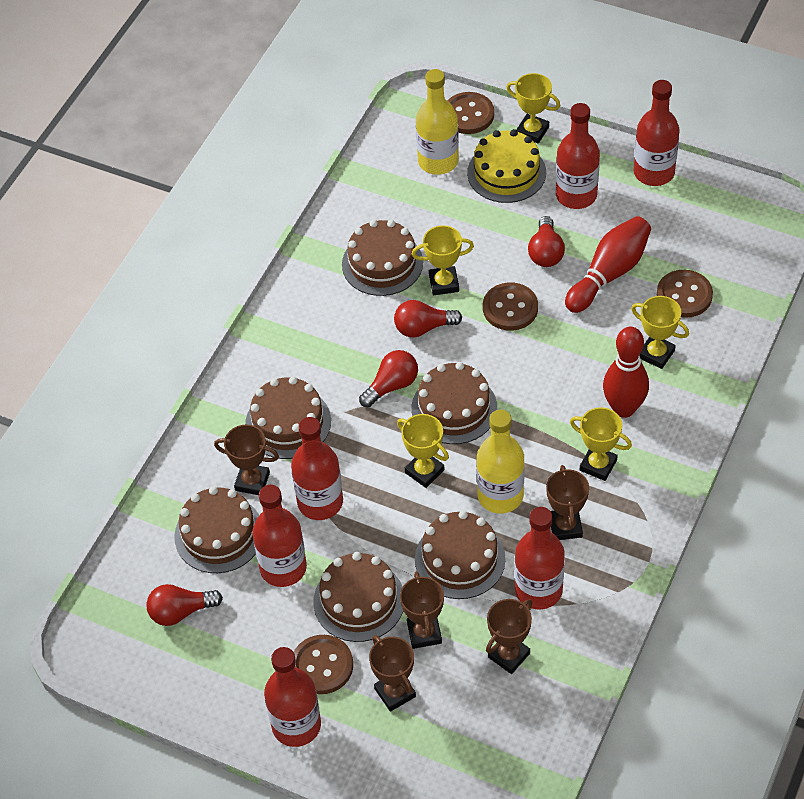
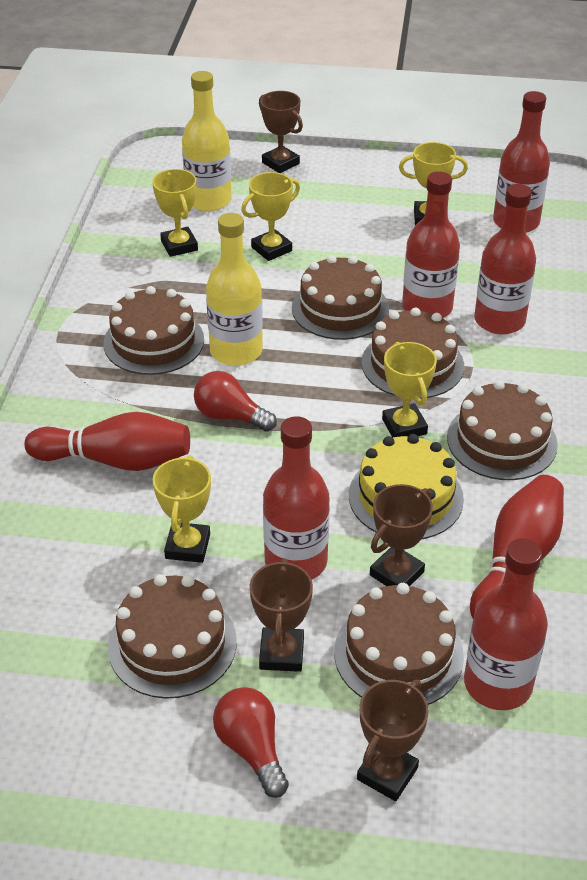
brown button: 4 -> 0
brown trophy: 5 -> 4
red bottle: 6 -> 5
red light bulb: 4 -> 2

